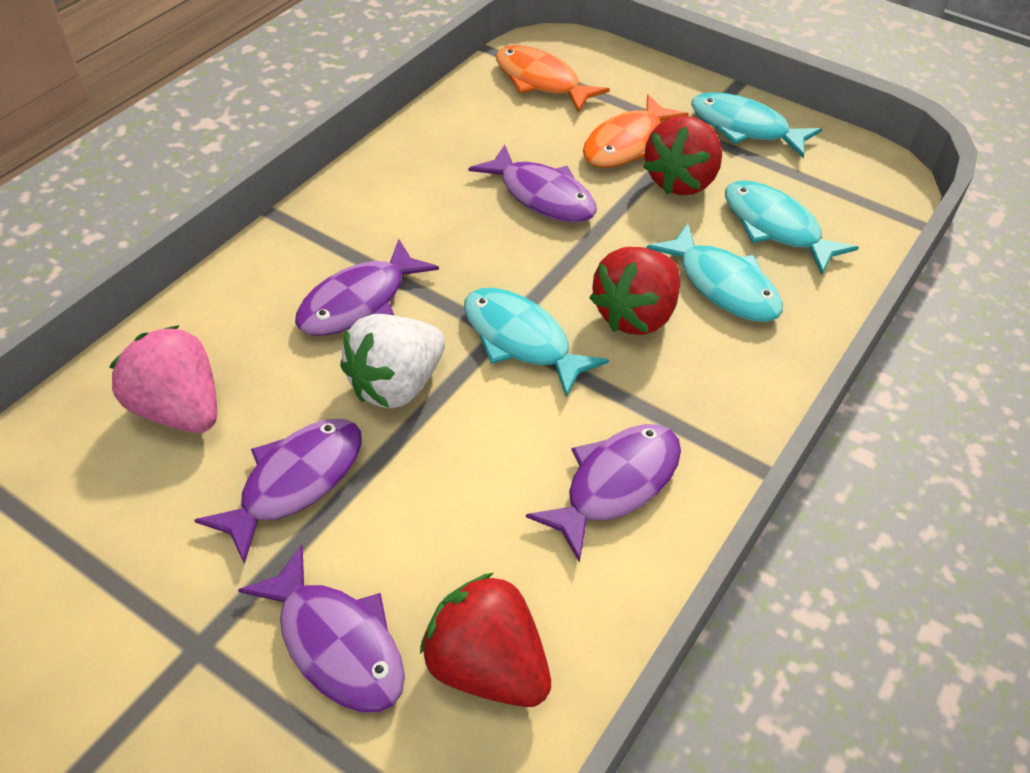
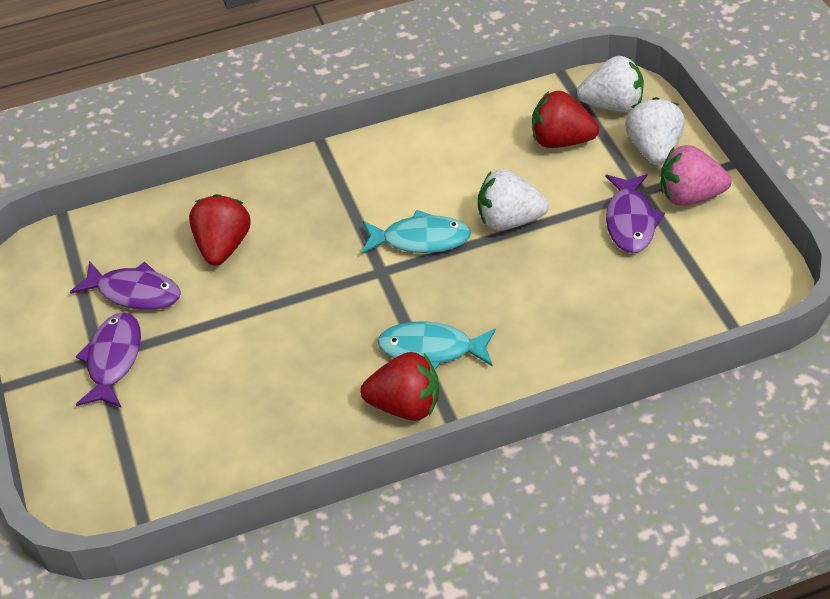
orange fish: 2 -> 0
purple fish: 5 -> 3
turquoise fish: 4 -> 2
white strawberry: 1 -> 3

